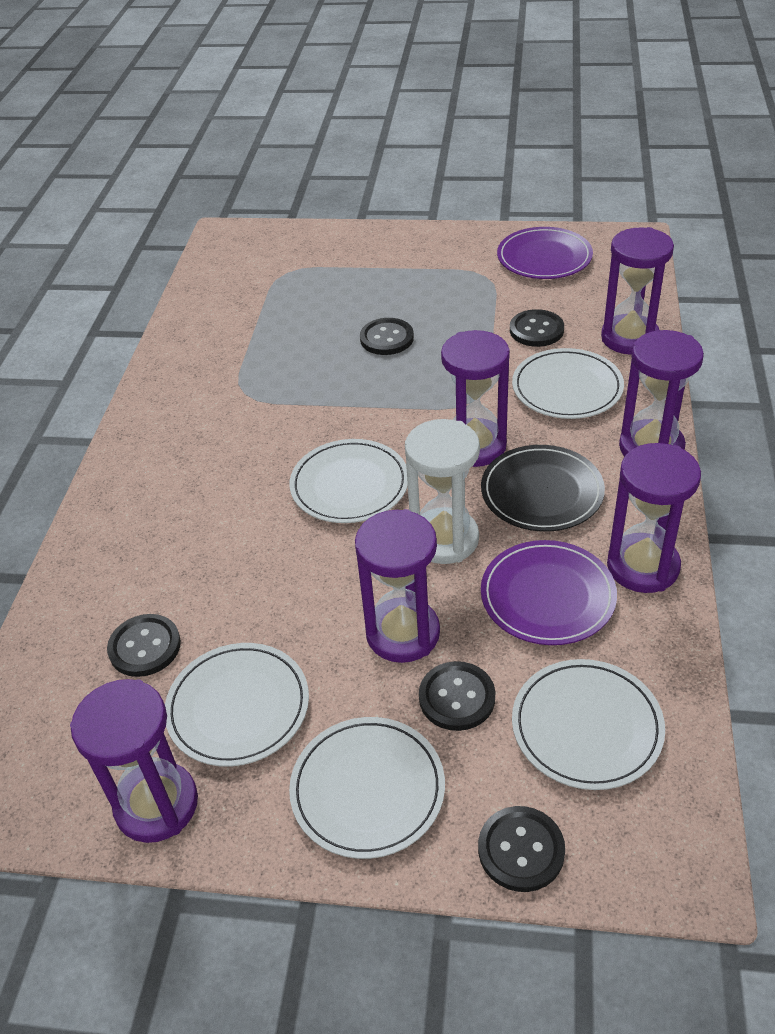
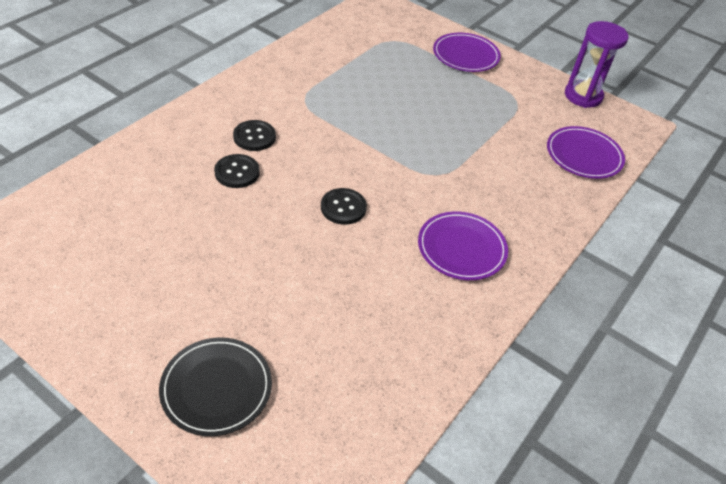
black button: 5 -> 3
purple hourglass: 6 -> 1
purple plate: 2 -> 3
white hourglass: 1 -> 0
white plate: 5 -> 0

